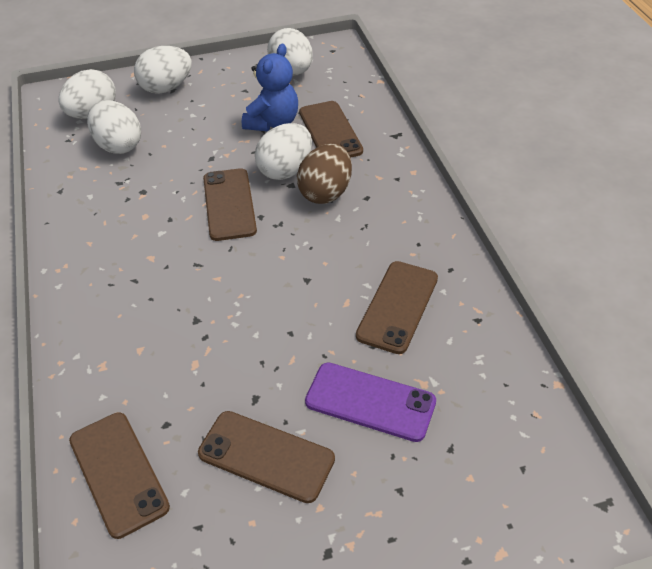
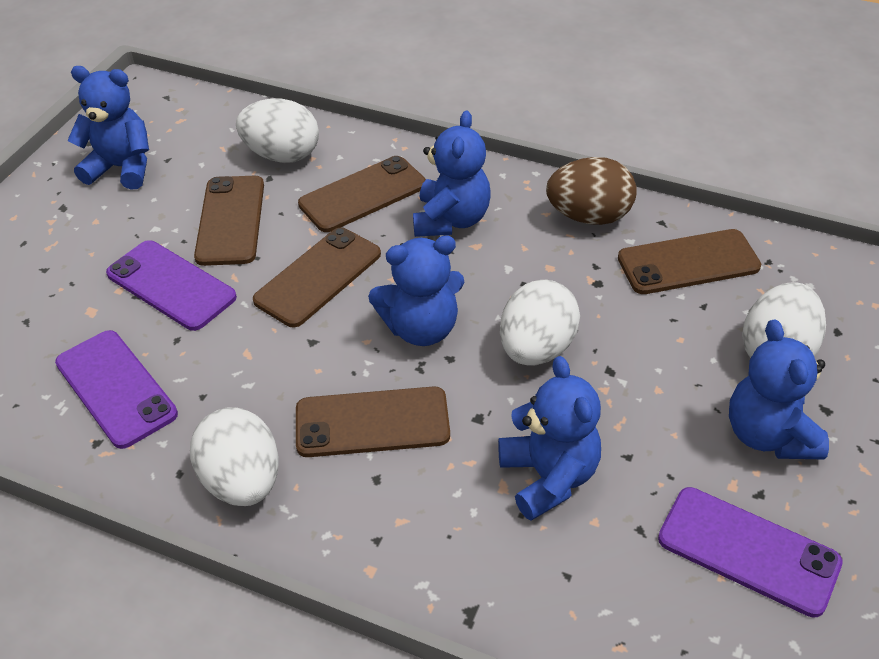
blue teddy bear: 1 -> 5
purple phone: 1 -> 3
white egg: 5 -> 4

